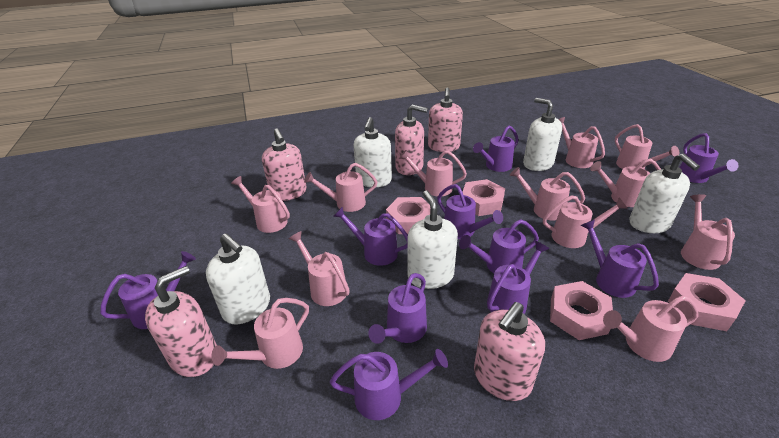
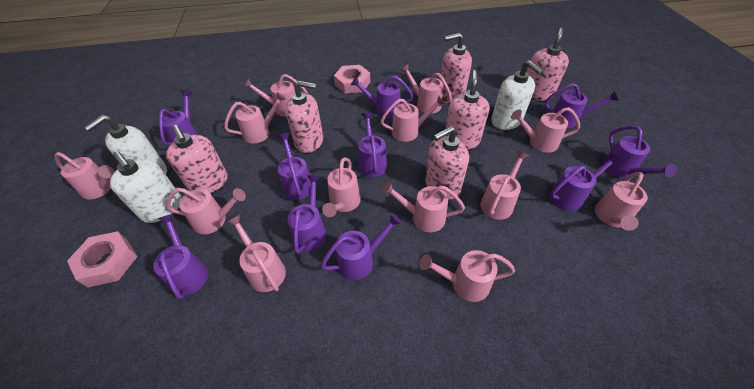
pink nut: 4 -> 2
pink soap dispenser: 5 -> 6
pink watering can: 12 -> 13
white soap dispenser: 5 -> 3

